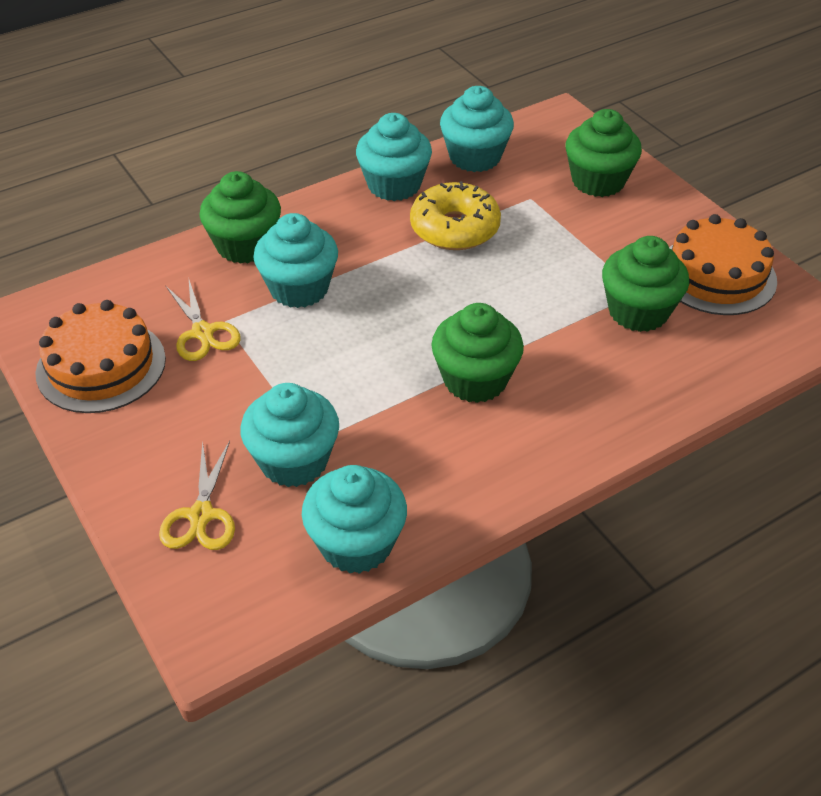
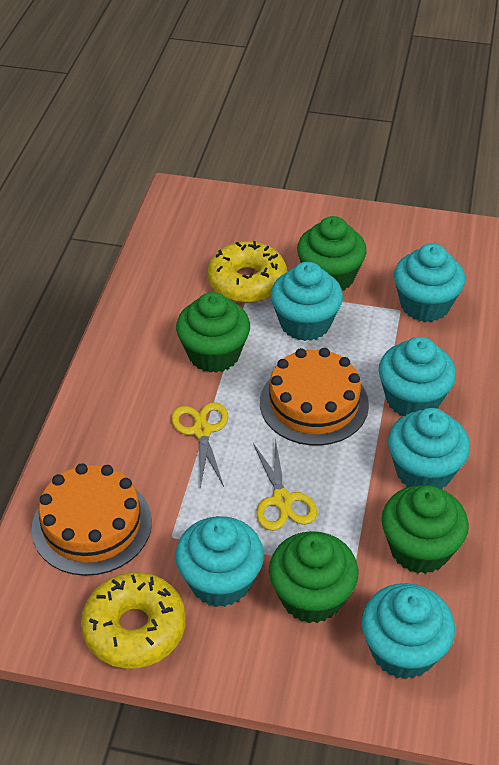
turquoise cupcake: 5 -> 6
yellow donut: 1 -> 2

